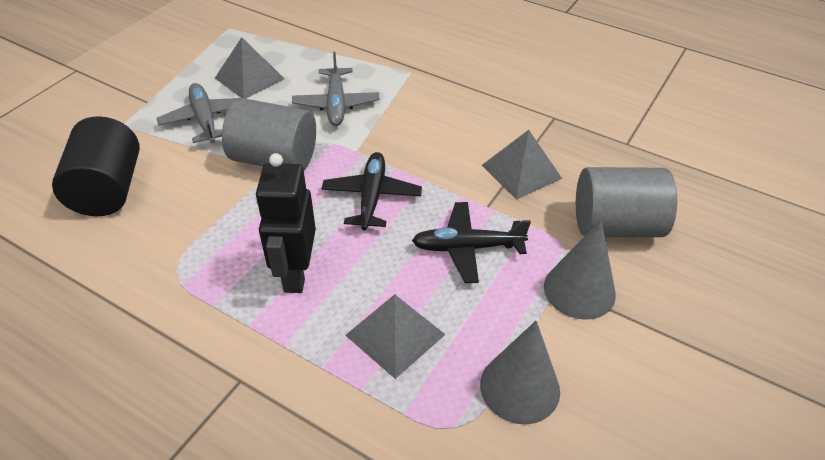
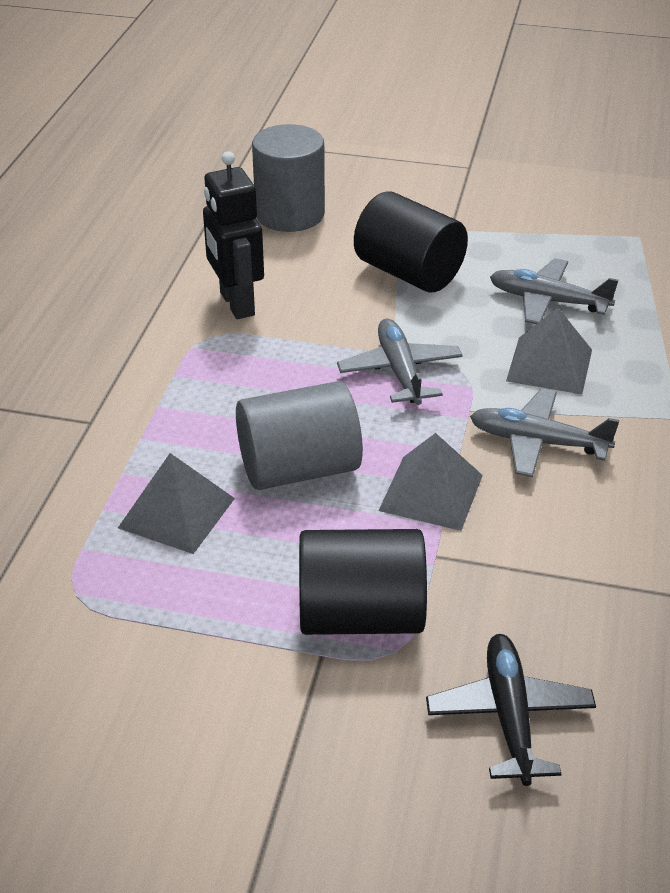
black cylinder: 1 -> 2
black plane: 2 -> 1
grey cone: 2 -> 0
grey plane: 2 -> 3

